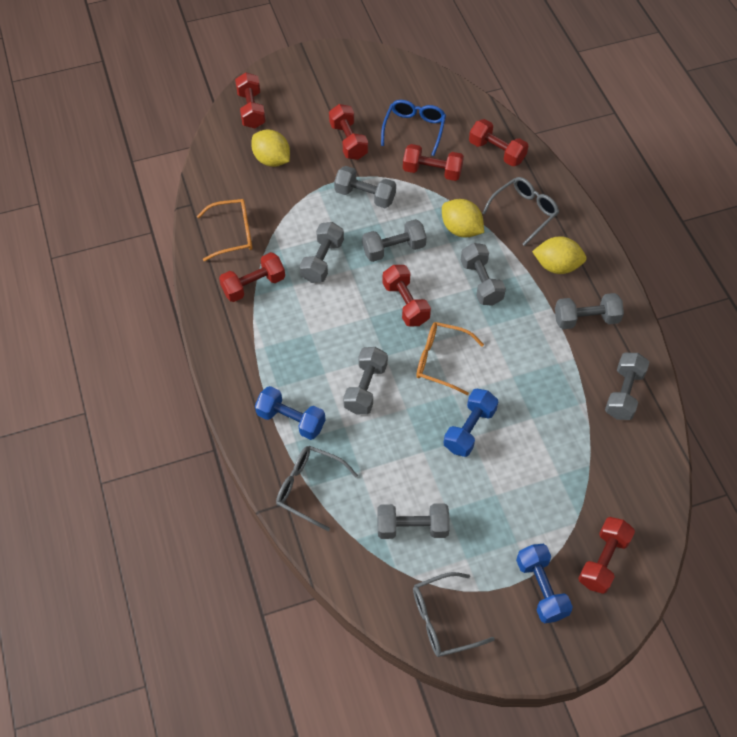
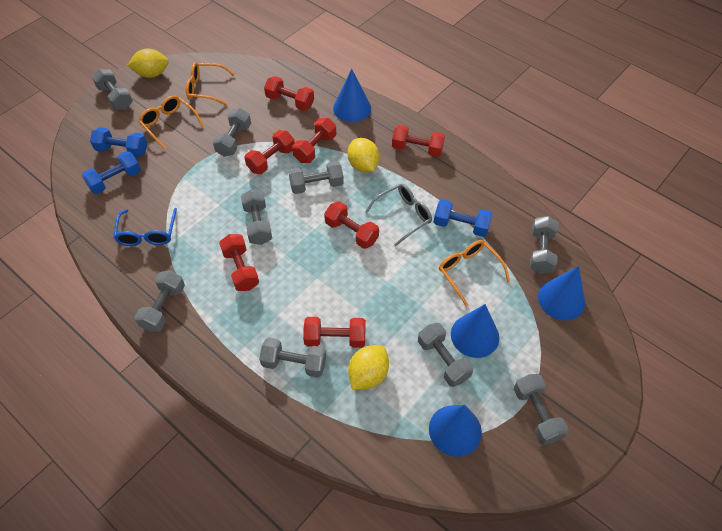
blue cone: 0 -> 4
grey dumbbell: 8 -> 9
grey glasses: 3 -> 1
orange glasses: 2 -> 3

